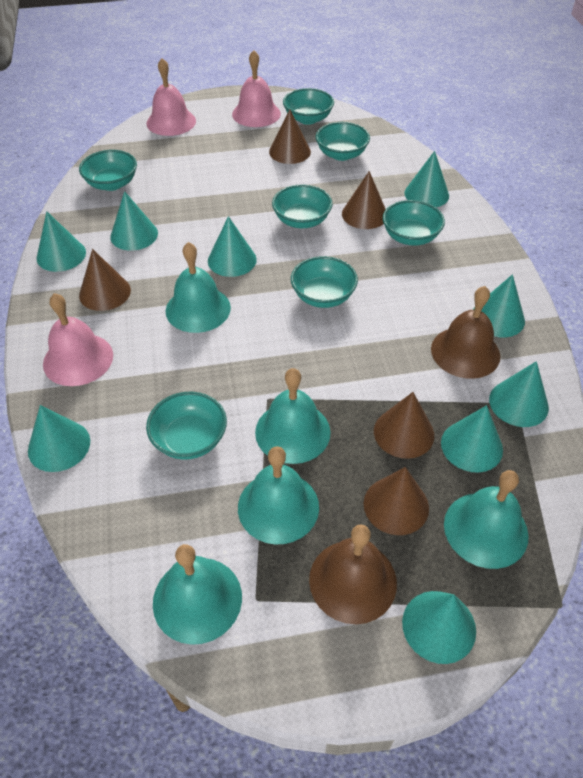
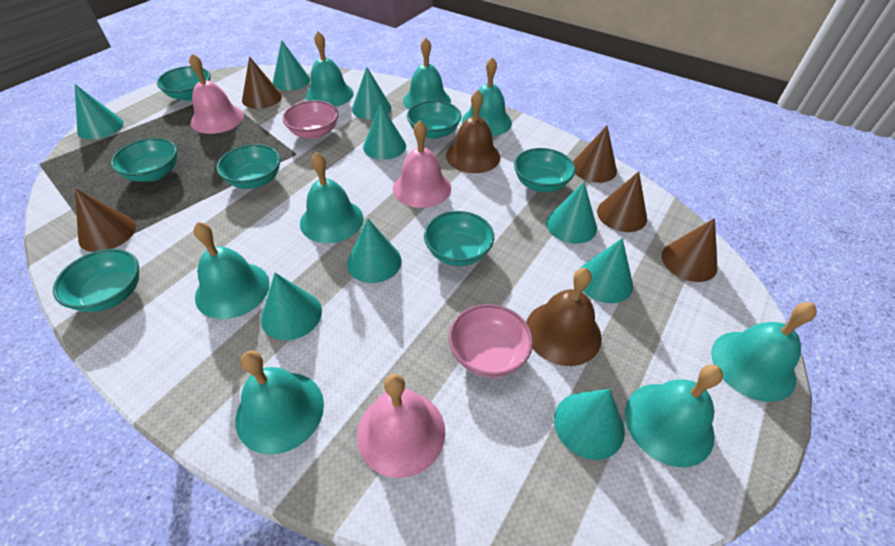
pink bowl: 0 -> 2
turquoise bell: 5 -> 8

